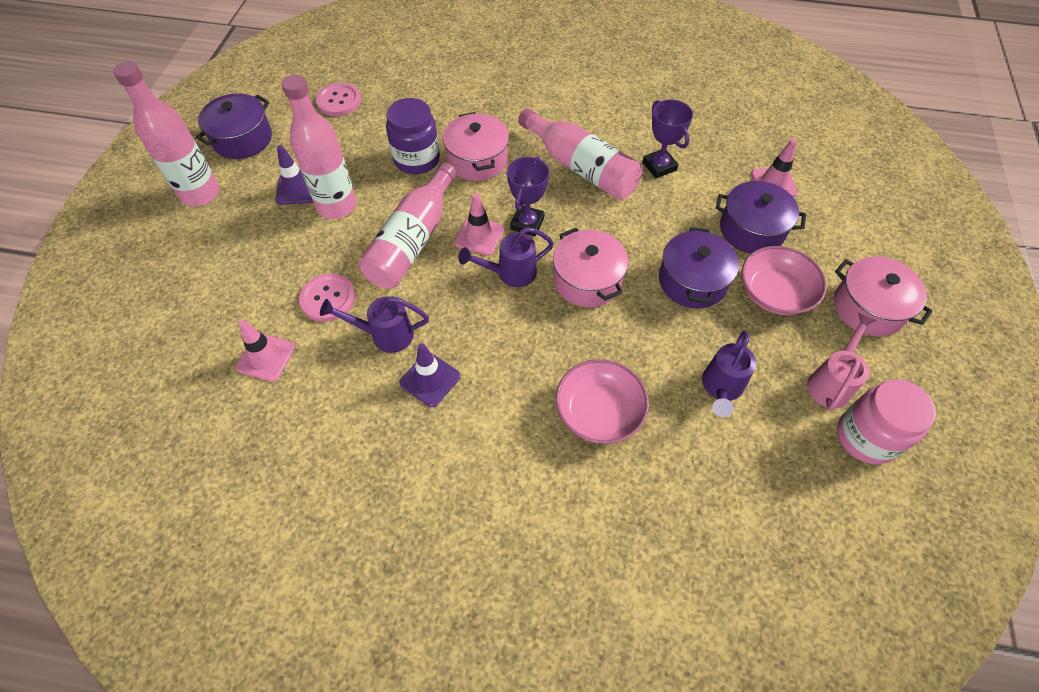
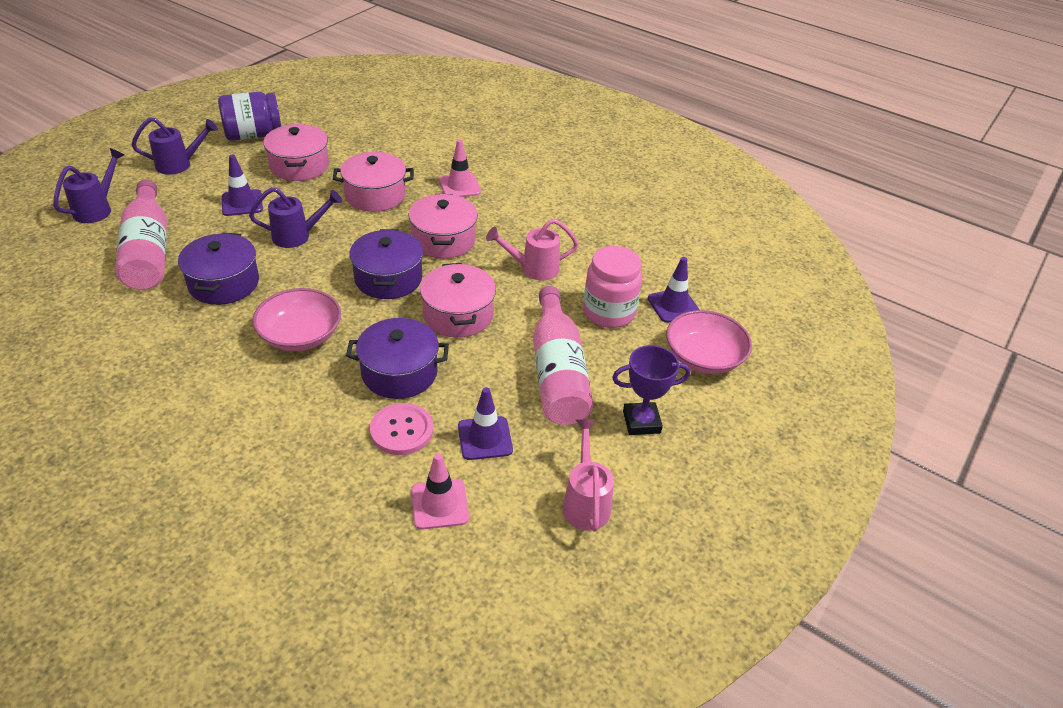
pink bottle: 4 -> 2
pink button: 2 -> 1
pink pot: 3 -> 4
pink traffic cone: 3 -> 2
pink watering can: 1 -> 2
purple traffic cone: 2 -> 3
purple trophy: 2 -> 1

